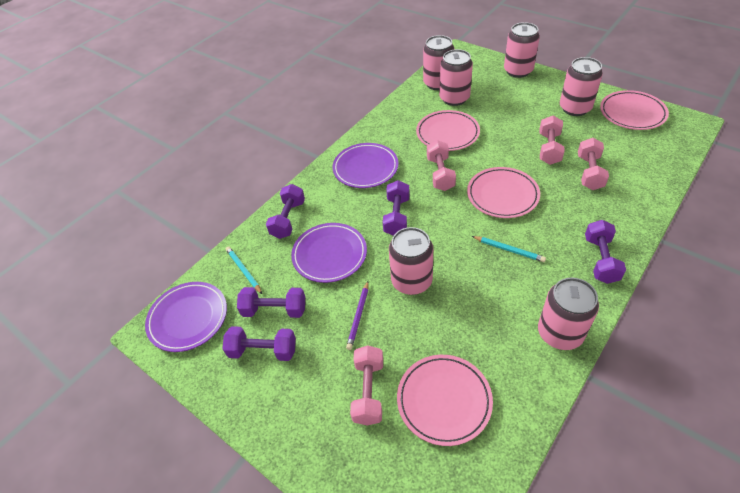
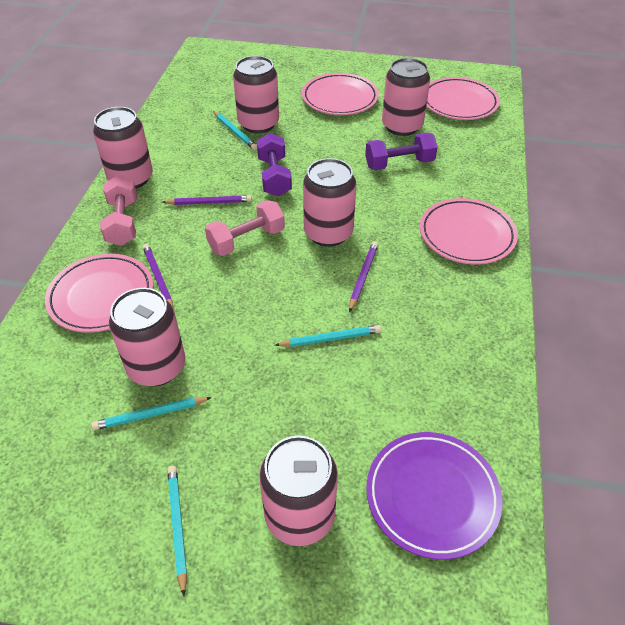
pink dumbbell: 4 -> 2
purple dumbbell: 5 -> 2
purple pencil: 1 -> 3
purple plate: 3 -> 1
turquoise pencil: 2 -> 4

